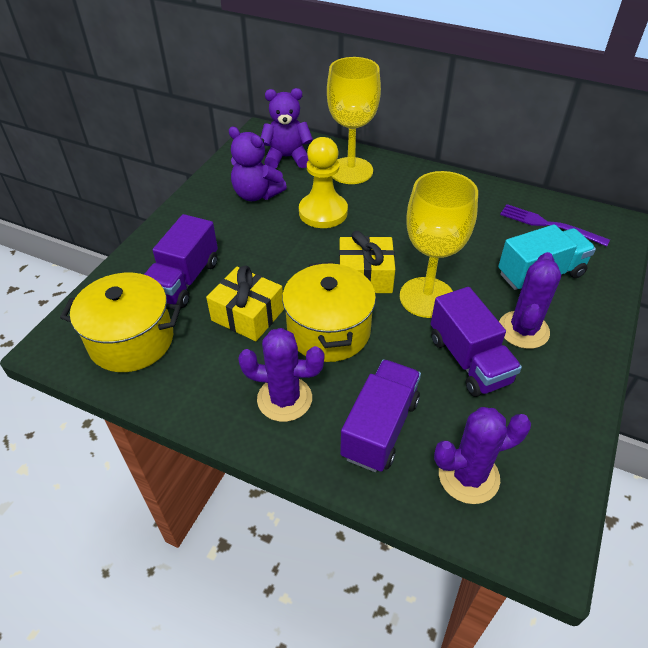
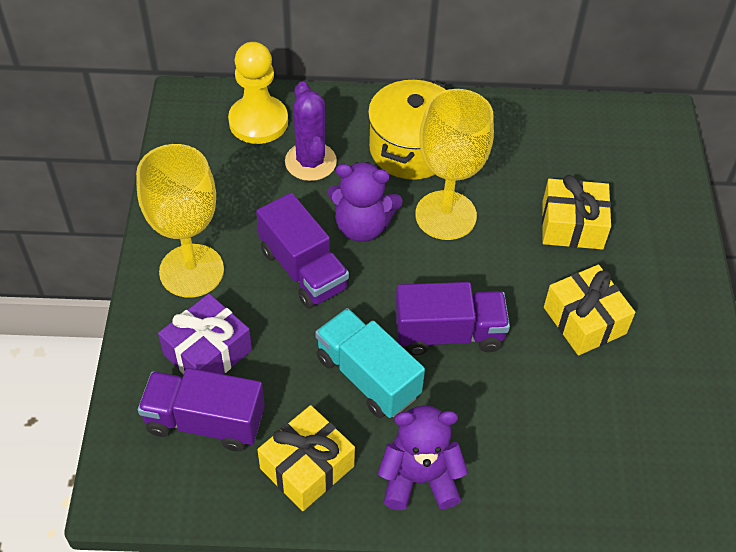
purple cactus: 3 -> 1
purple fork: 1 -> 0
purple gift: 0 -> 1
yellow gift: 2 -> 3
yellow pot: 2 -> 1

